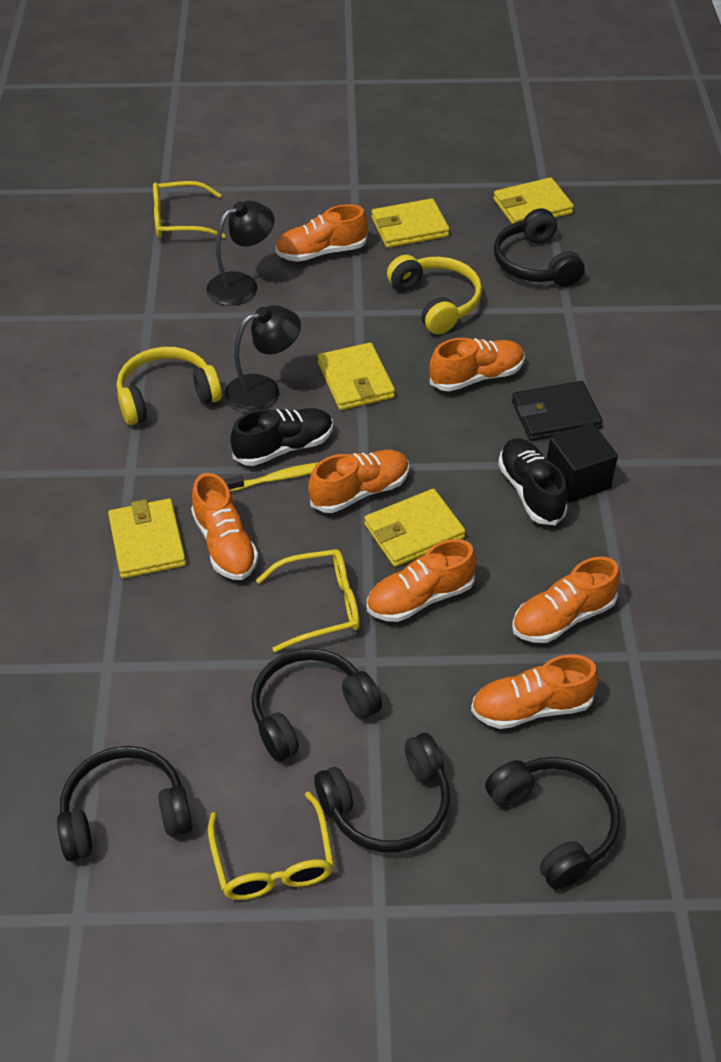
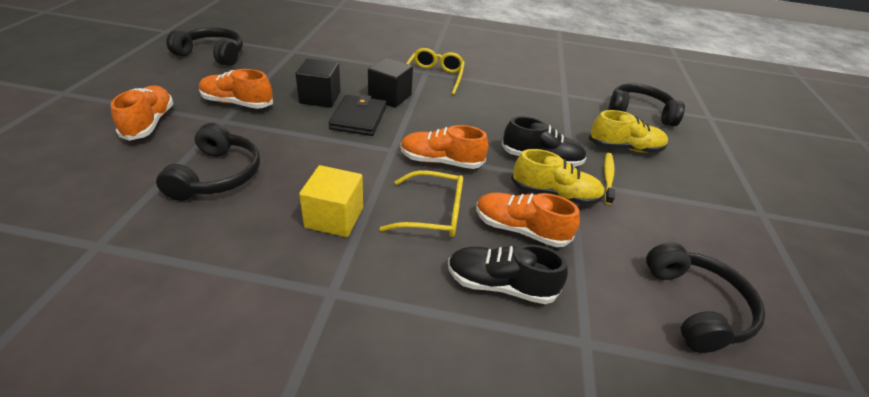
black cube: 1 -> 2
black headphones: 5 -> 4
black lamp: 2 -> 0
orange shoe: 7 -> 4
yellow cube: 0 -> 1
yellow glasses: 3 -> 2
yellow headphones: 2 -> 0
yellow shoe: 0 -> 2
yellow wallet: 5 -> 0

